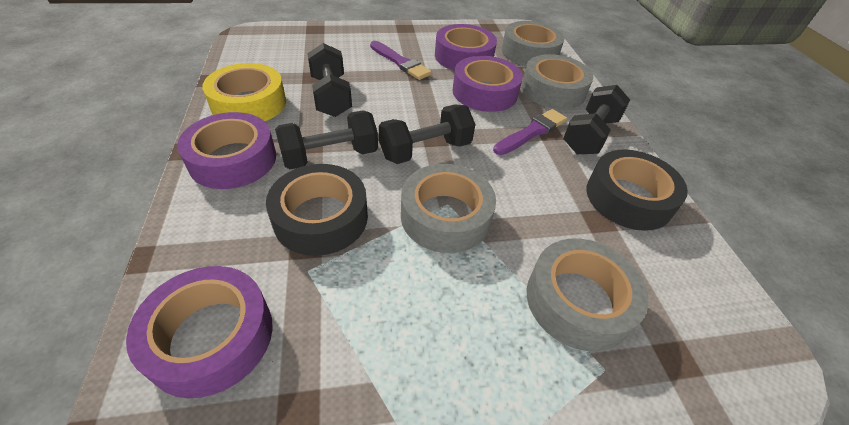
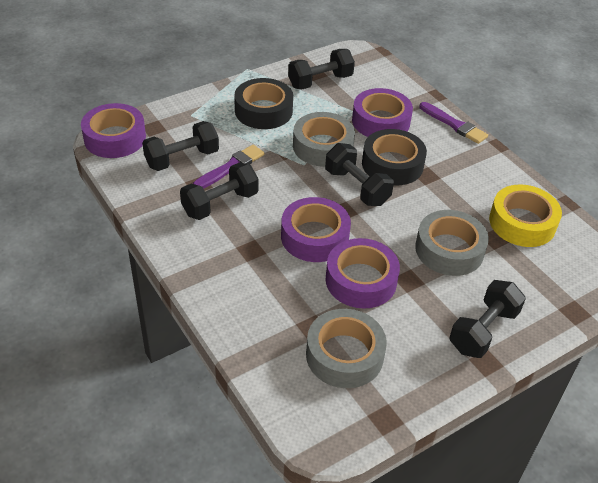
black dumbbell: 4 -> 5
grey tape: 4 -> 3

